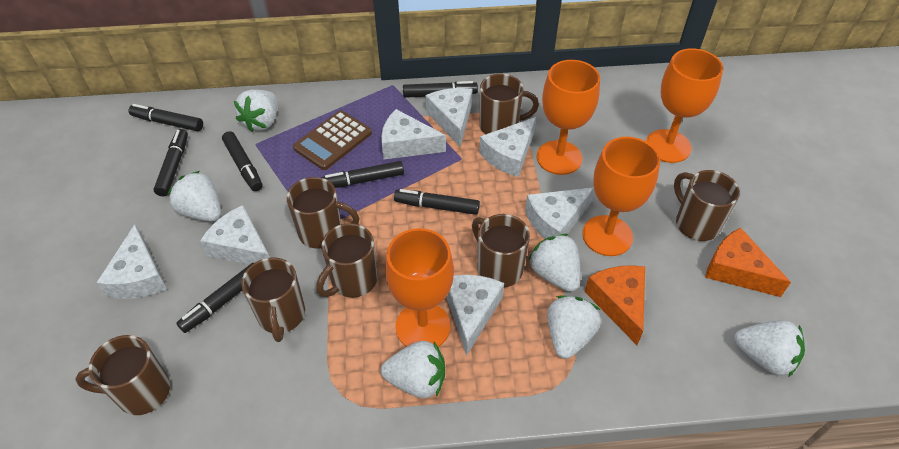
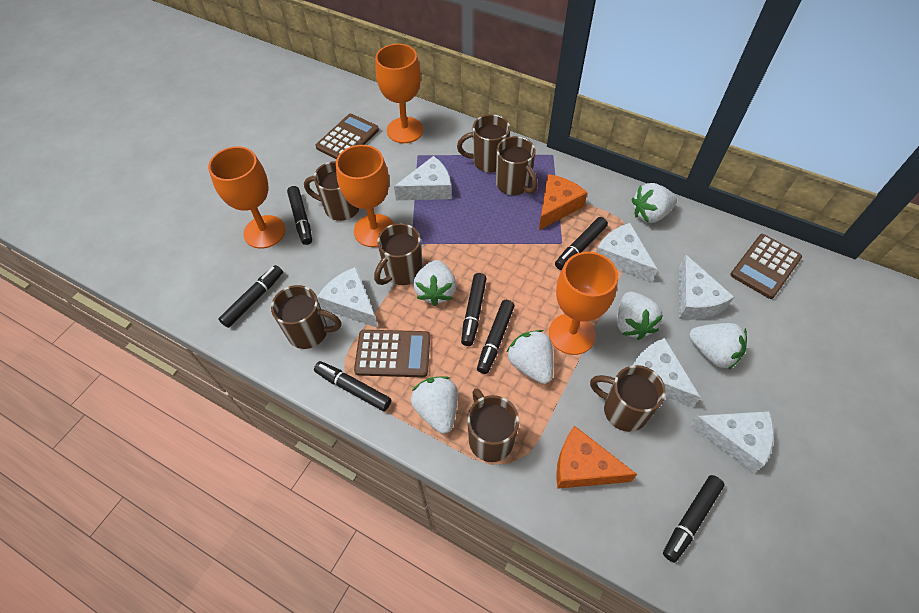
brown calculator: 1 -> 3
white cheese: 7 -> 6

